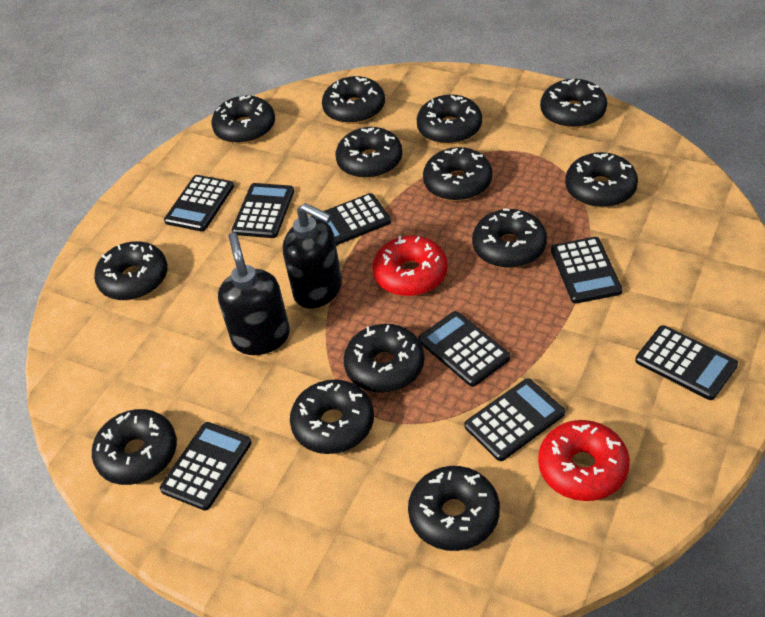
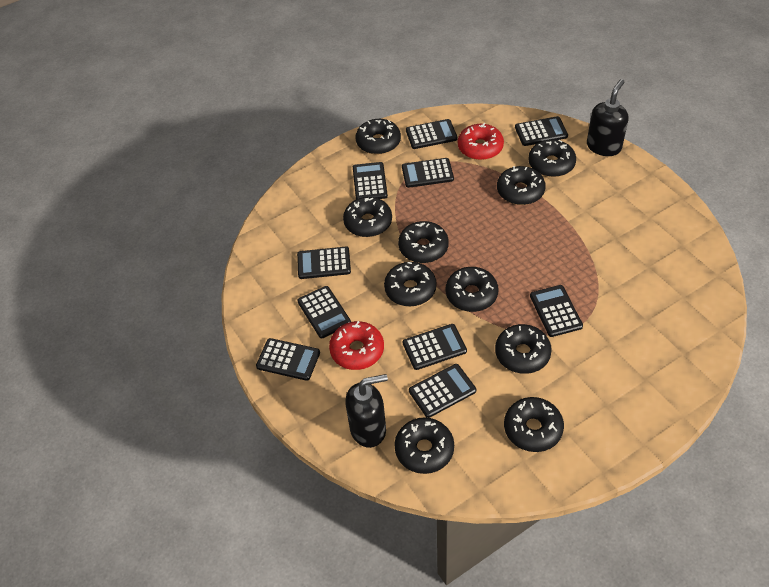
black calculator: 8 -> 10
black donut: 13 -> 10

